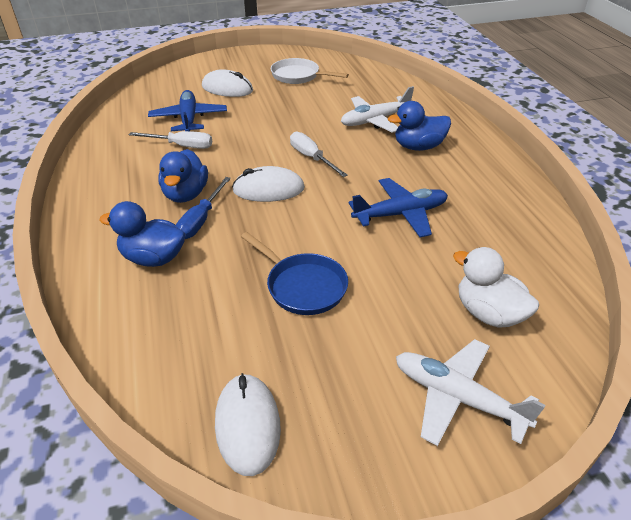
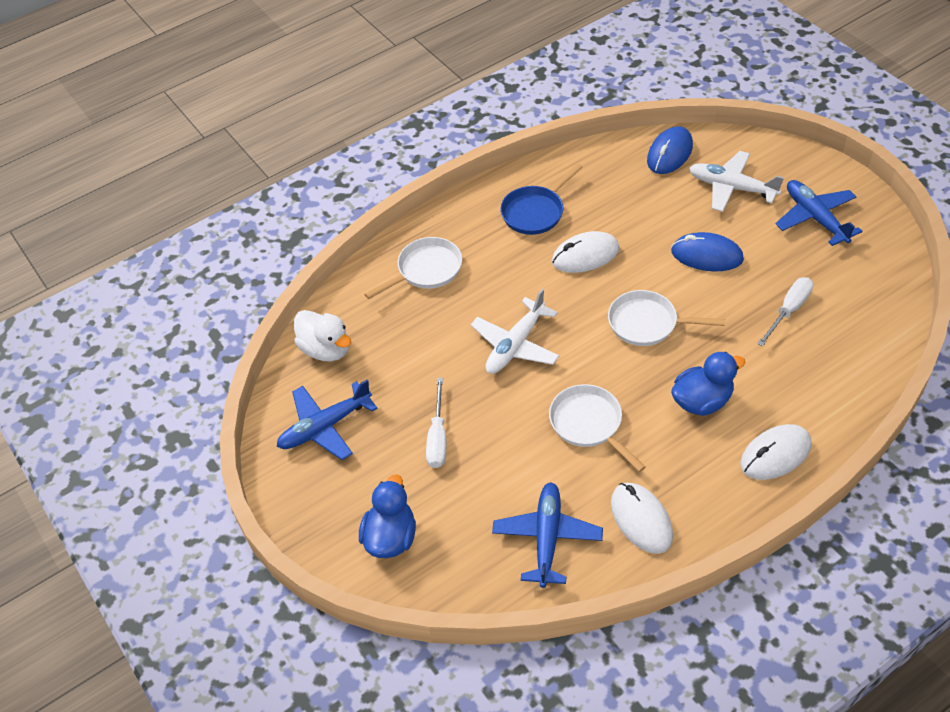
blue duck: 3 -> 2
blue mouse: 0 -> 2
blue plane: 2 -> 3
blue screwdriver: 1 -> 0
white pan: 1 -> 3

